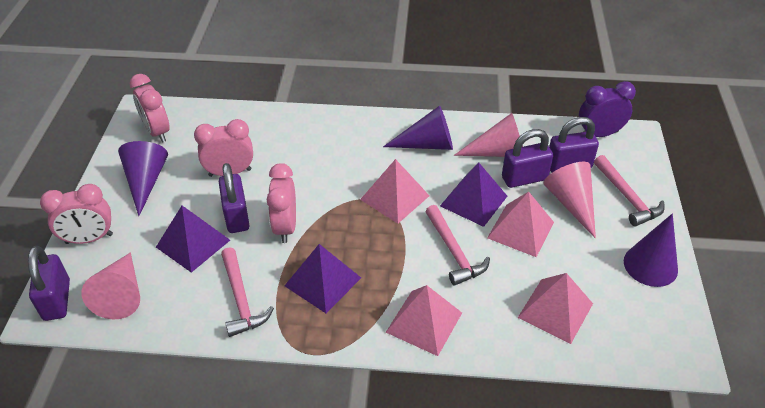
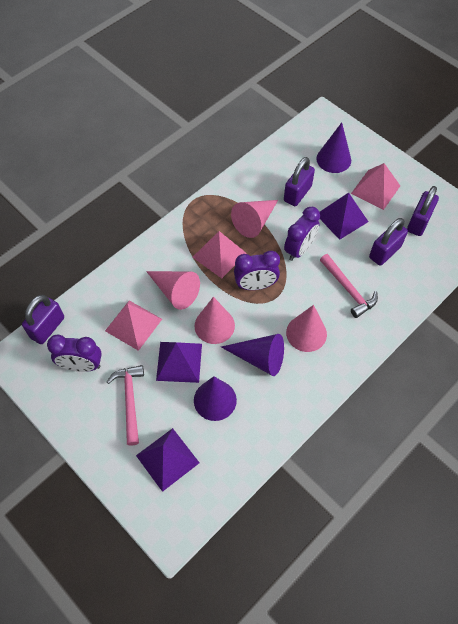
pink clock: 4 -> 0
pink cone: 3 -> 4
pink hammer: 3 -> 2
pink pyramid: 4 -> 3
purple clock: 1 -> 3

